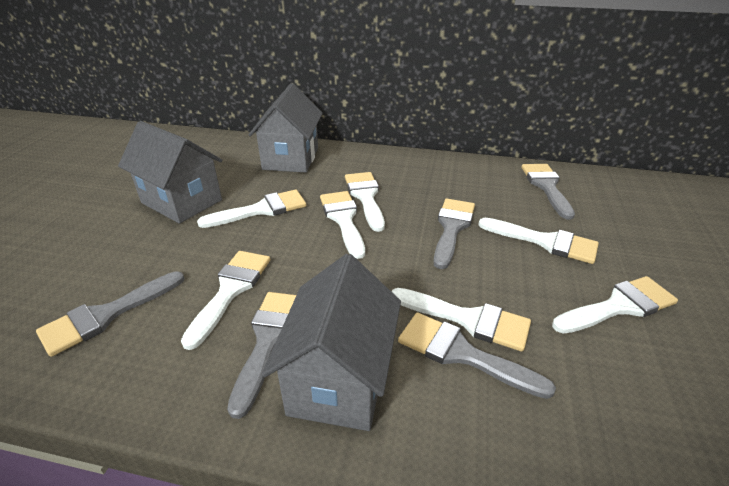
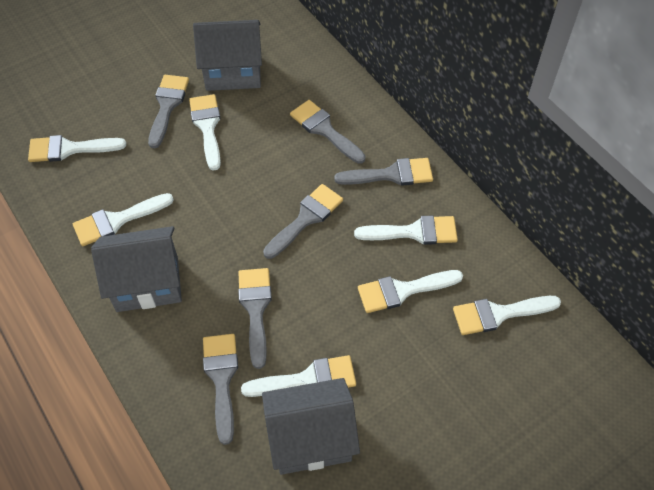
grey brush: 5 -> 6

